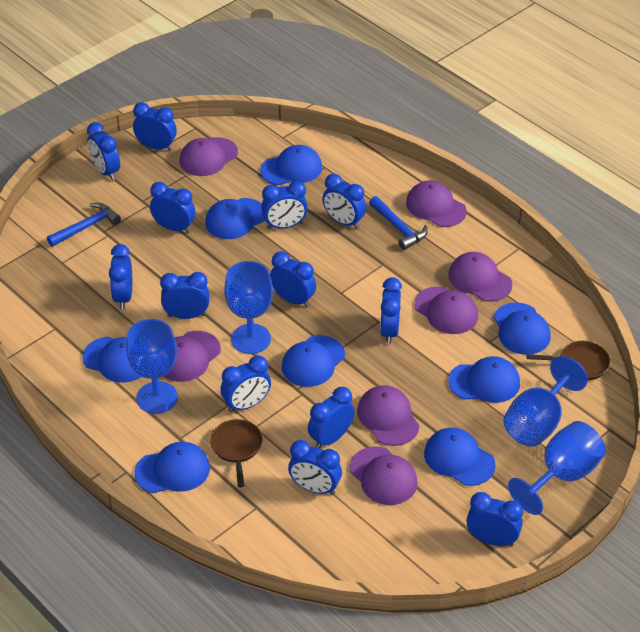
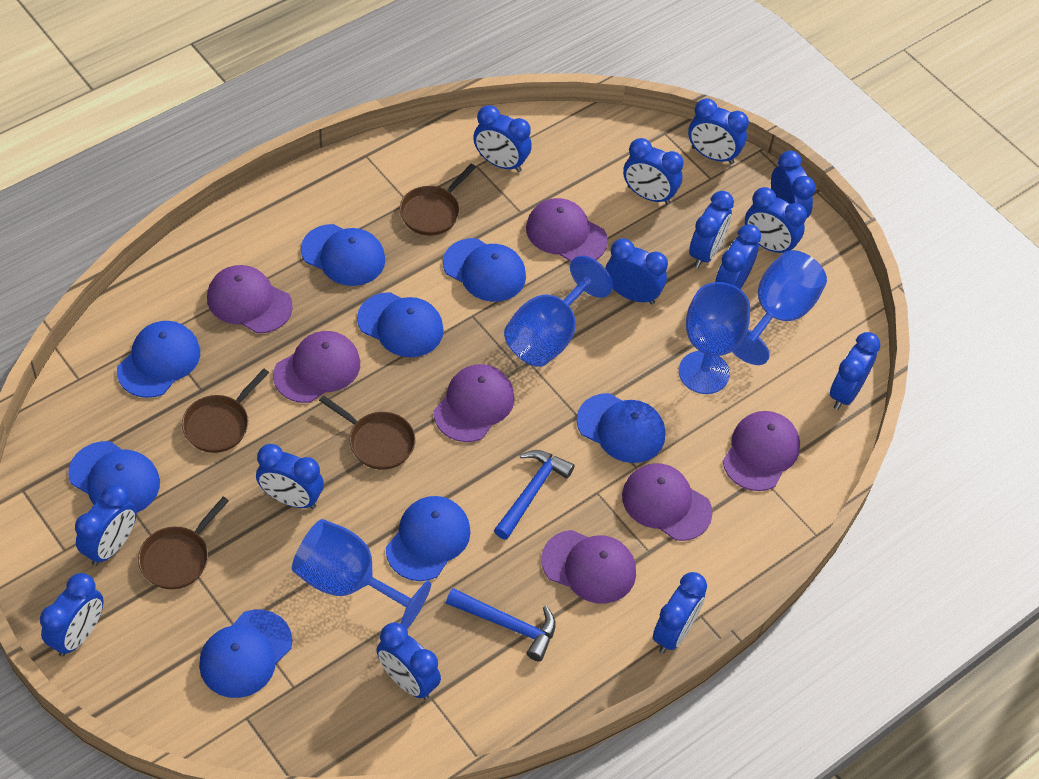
blue clock: 13 -> 14
brown pan: 2 -> 4

